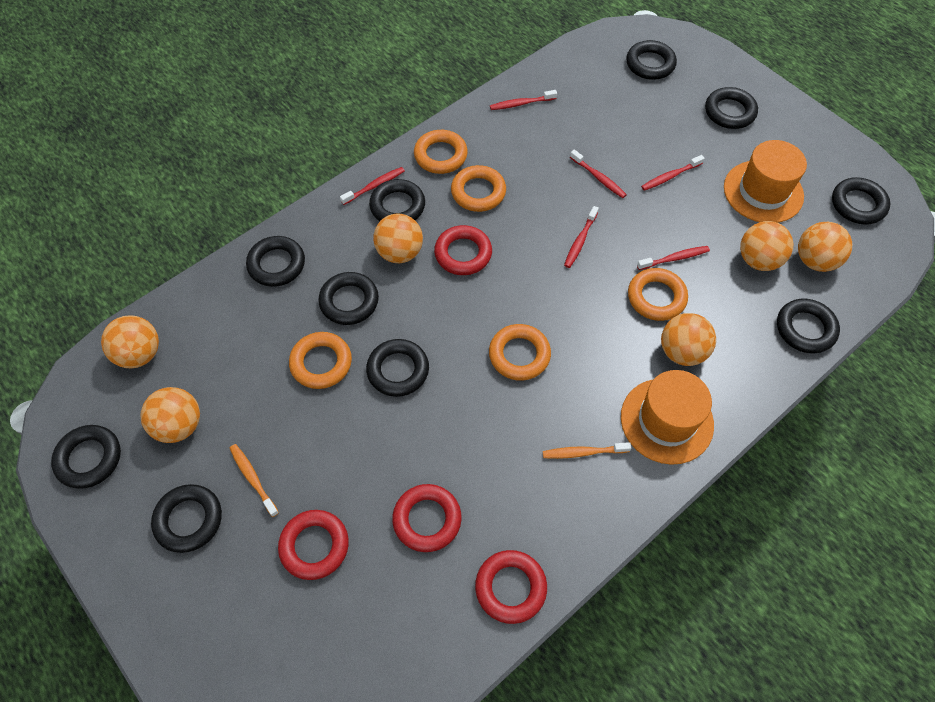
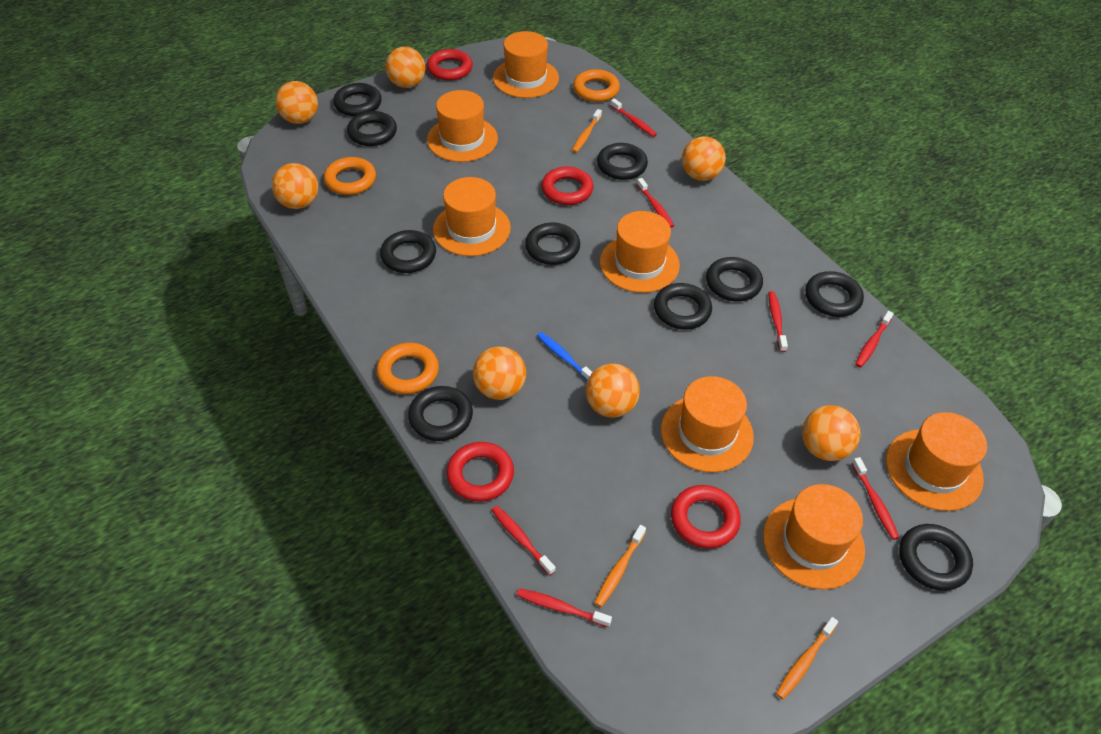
blue toothbrush: 0 -> 1
orange ball: 6 -> 7
orange hat: 2 -> 7
orange ring: 5 -> 3
orange toothbrush: 2 -> 3
red toothbrush: 6 -> 7

